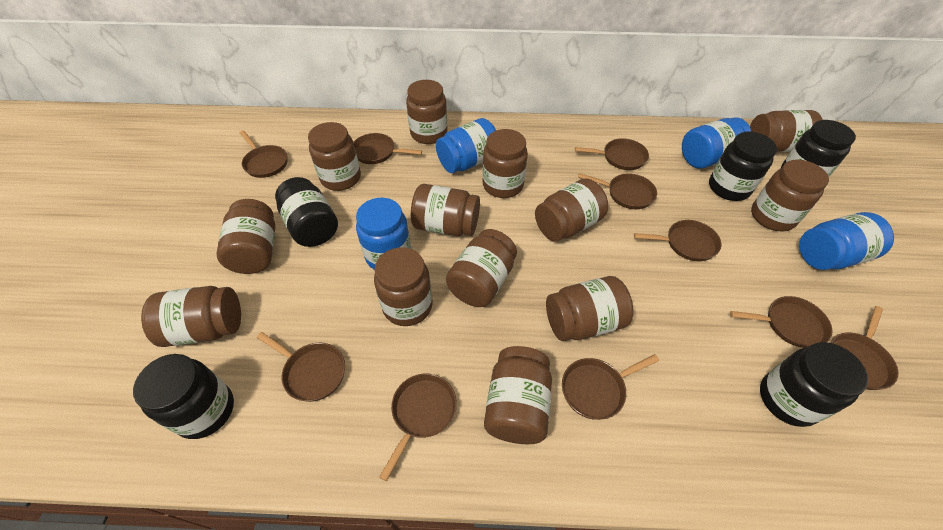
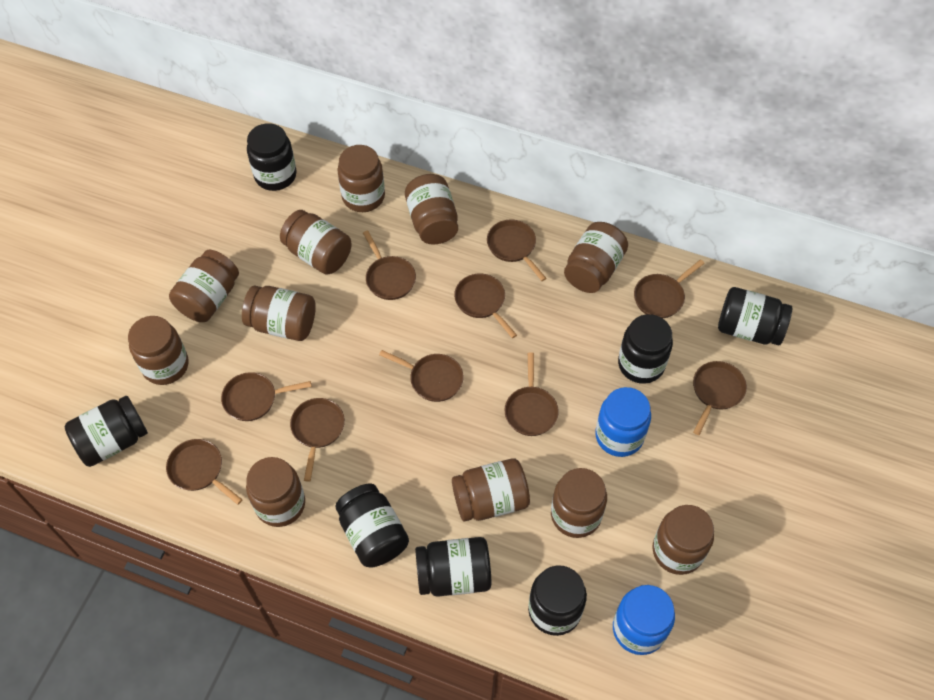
black jar: 5 -> 7
blue jar: 4 -> 2
brown jar: 13 -> 11

